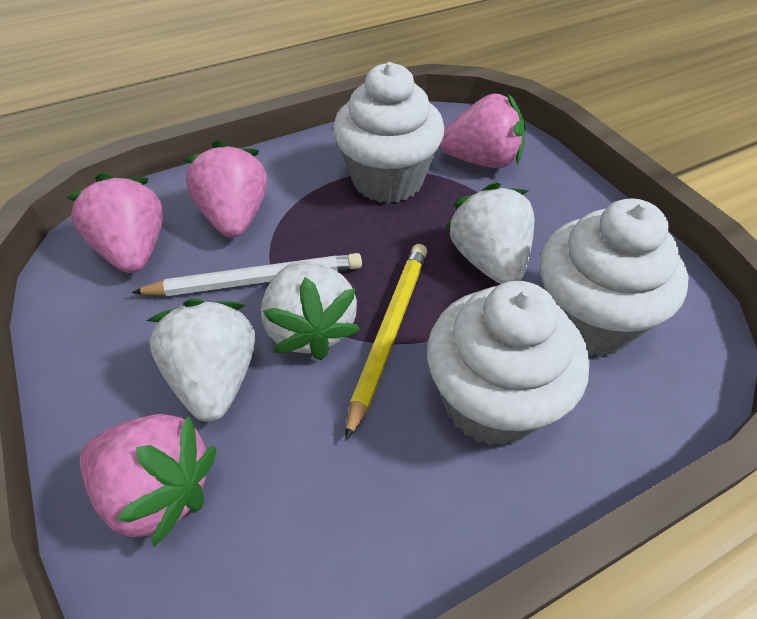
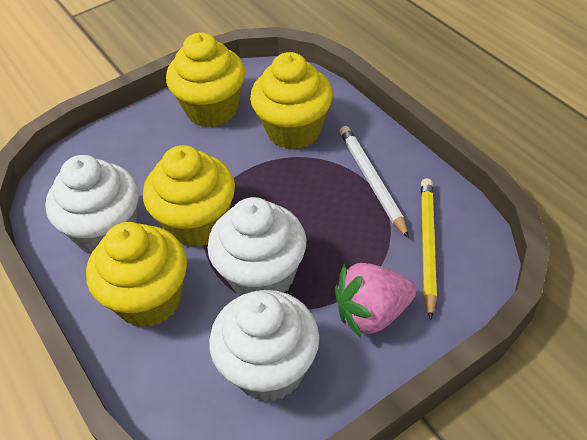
pink strawberry: 4 -> 1
white strawberry: 3 -> 0
yellow cupcake: 0 -> 4

